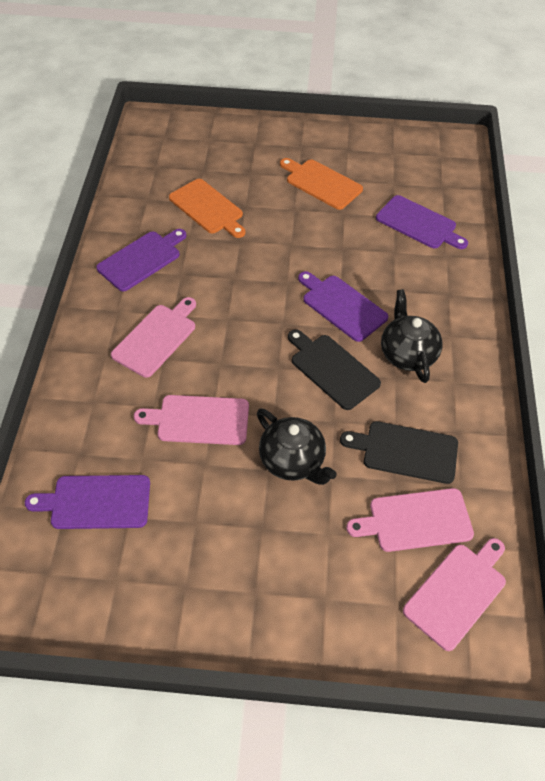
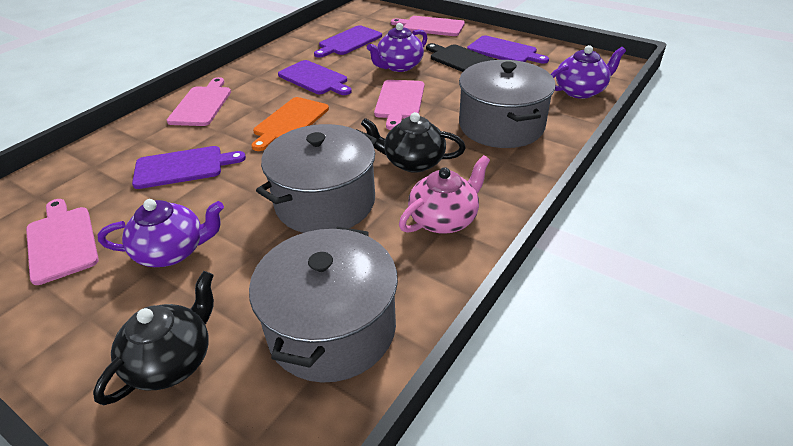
black cutting board: 2 -> 1
grey pot: 0 -> 3
orange cutting board: 2 -> 1
pink teapot: 0 -> 1
purple teapot: 0 -> 3

